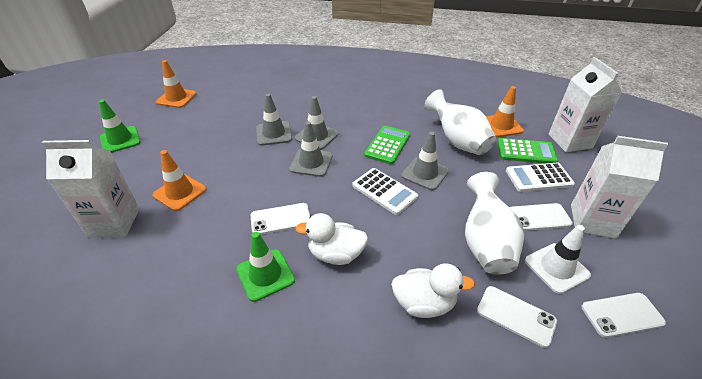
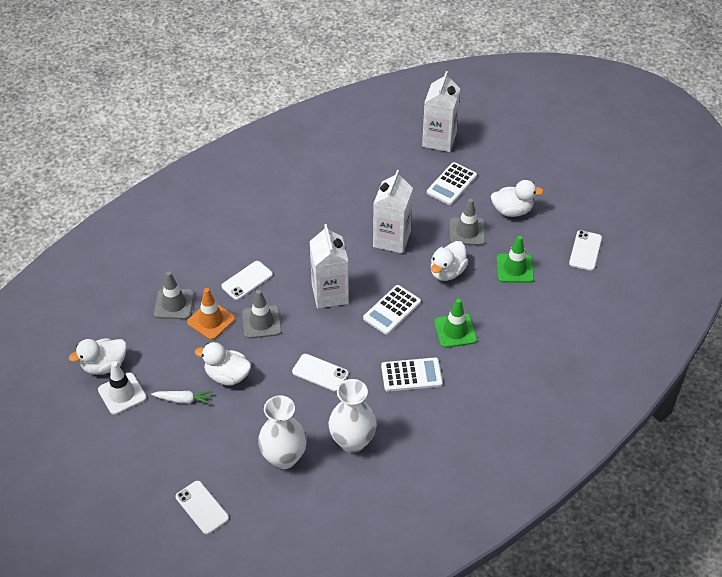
green calculator: 2 -> 0
grey traffic cone: 4 -> 3
orange traffic cone: 3 -> 1
white calculator: 2 -> 3
white carrot: 0 -> 1
white duck: 2 -> 4

